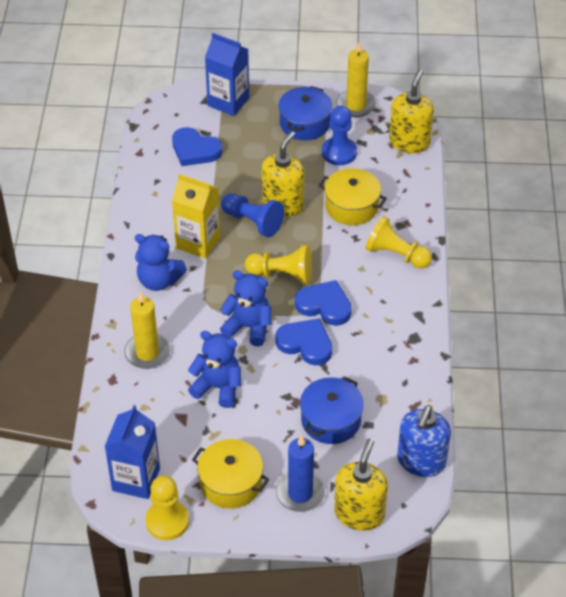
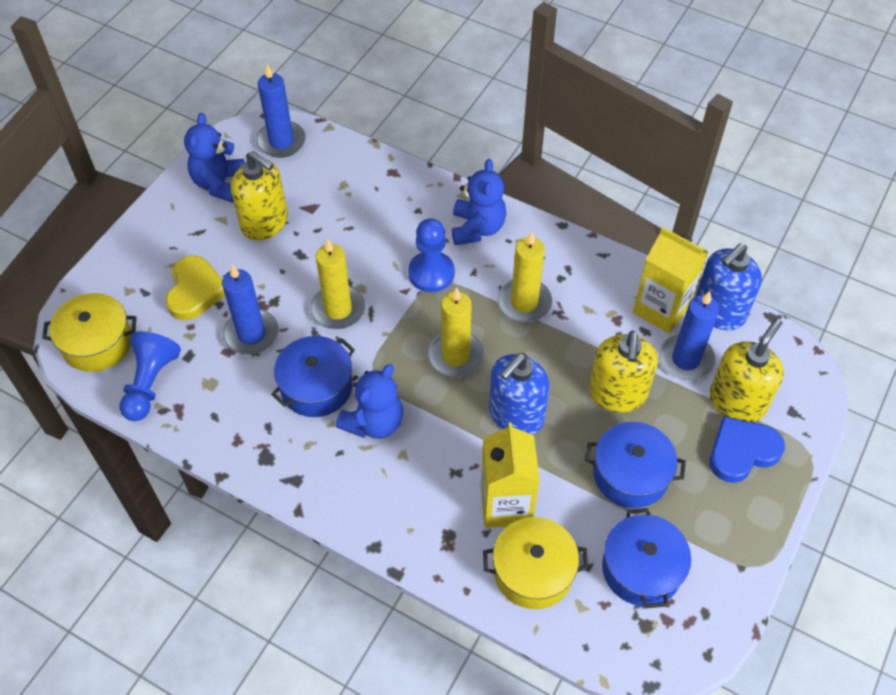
blue candle: 1 -> 3
blue carton: 2 -> 0
blue heart: 3 -> 1
blue pot: 2 -> 3
blue soap dispenser: 1 -> 2
yellow candle: 2 -> 3
yellow carton: 1 -> 2
yellow heart: 0 -> 1
yellow pawn: 3 -> 0

